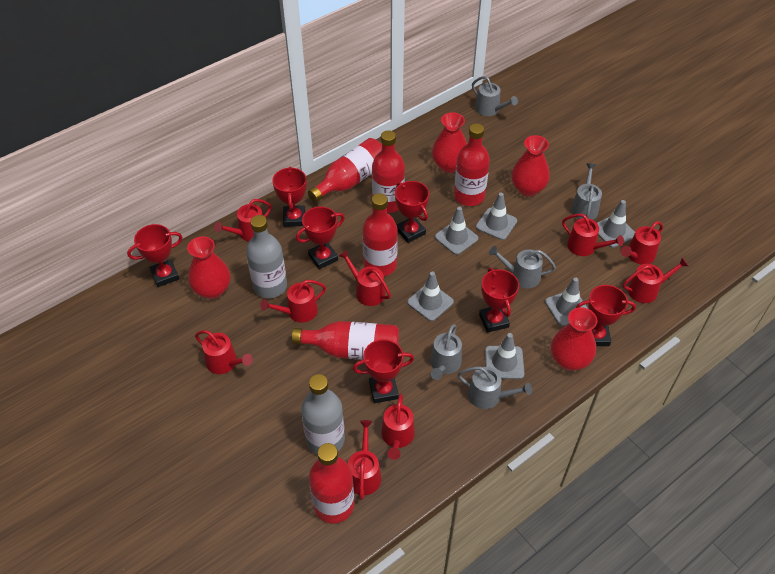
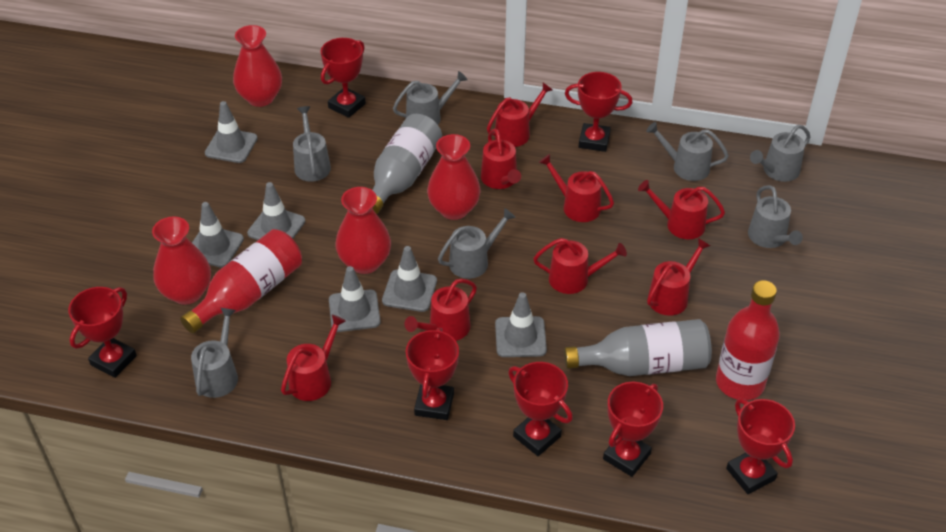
grey watering can: 5 -> 7
red bottle: 6 -> 2
red watering can: 9 -> 8

